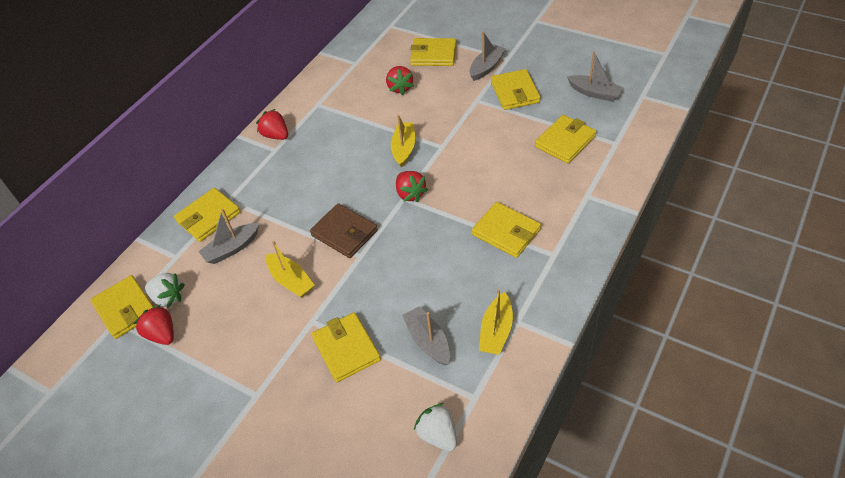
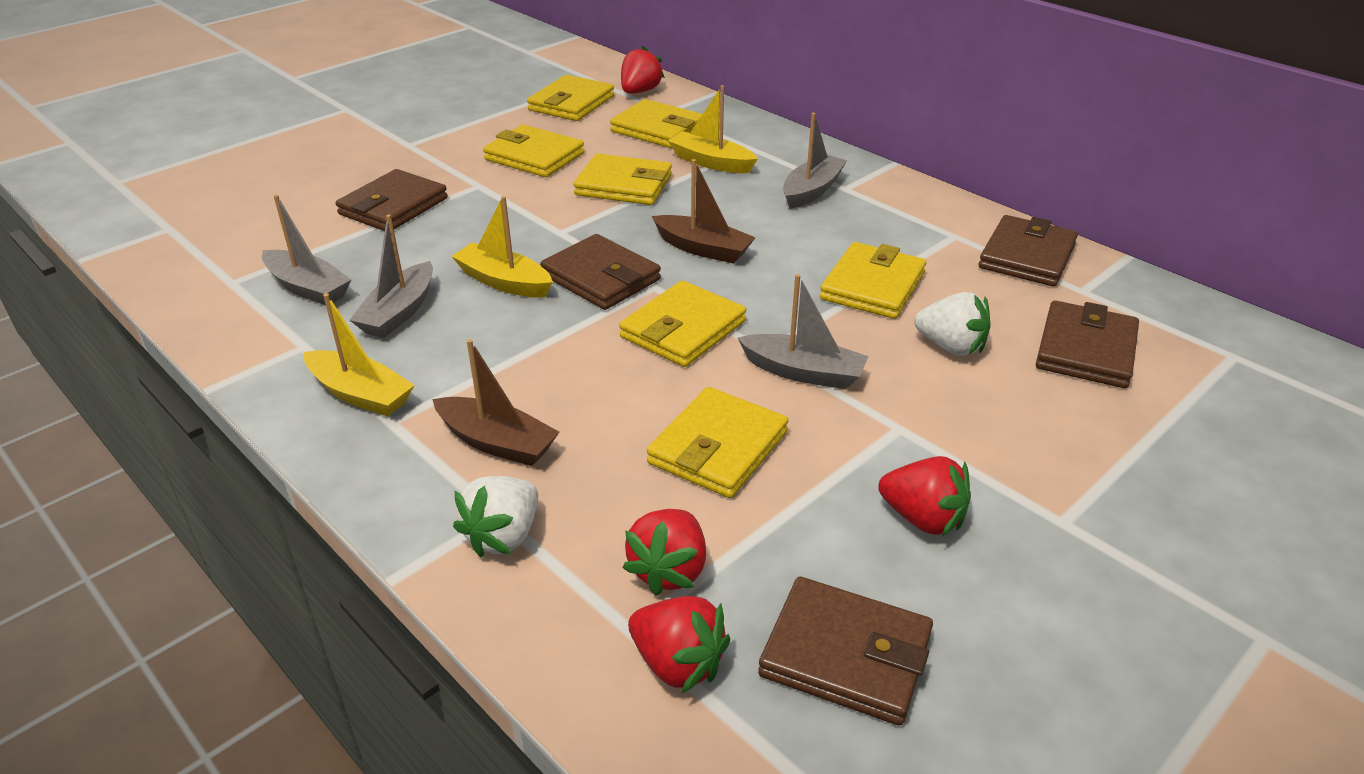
brown boat: 0 -> 2
brown wallet: 1 -> 5

